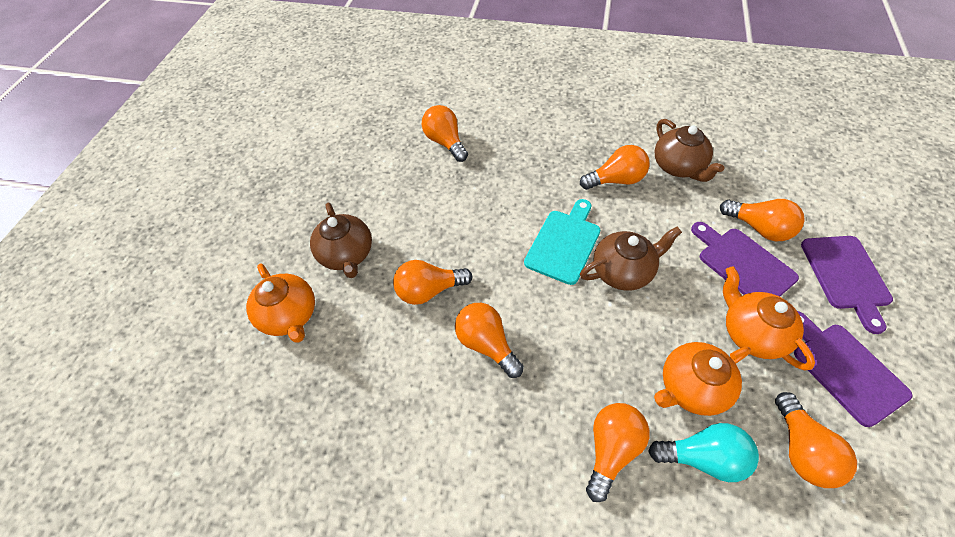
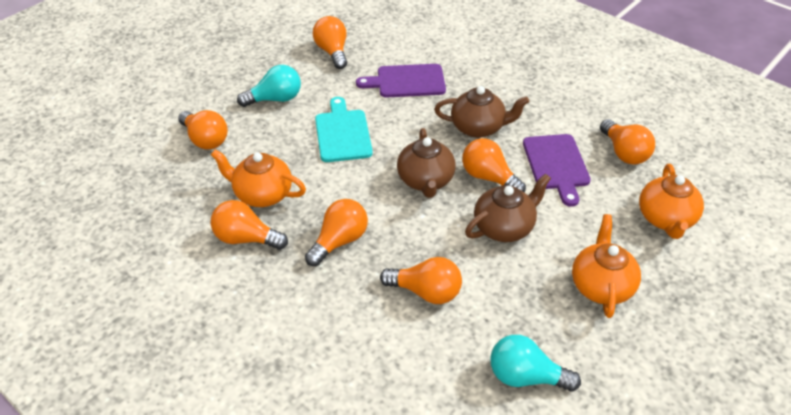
purple cutting board: 3 -> 2
turquoise light bulb: 1 -> 2

